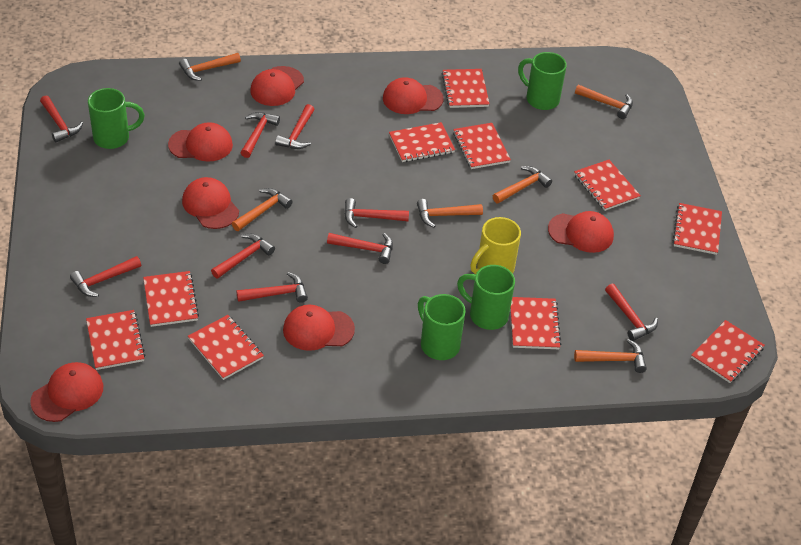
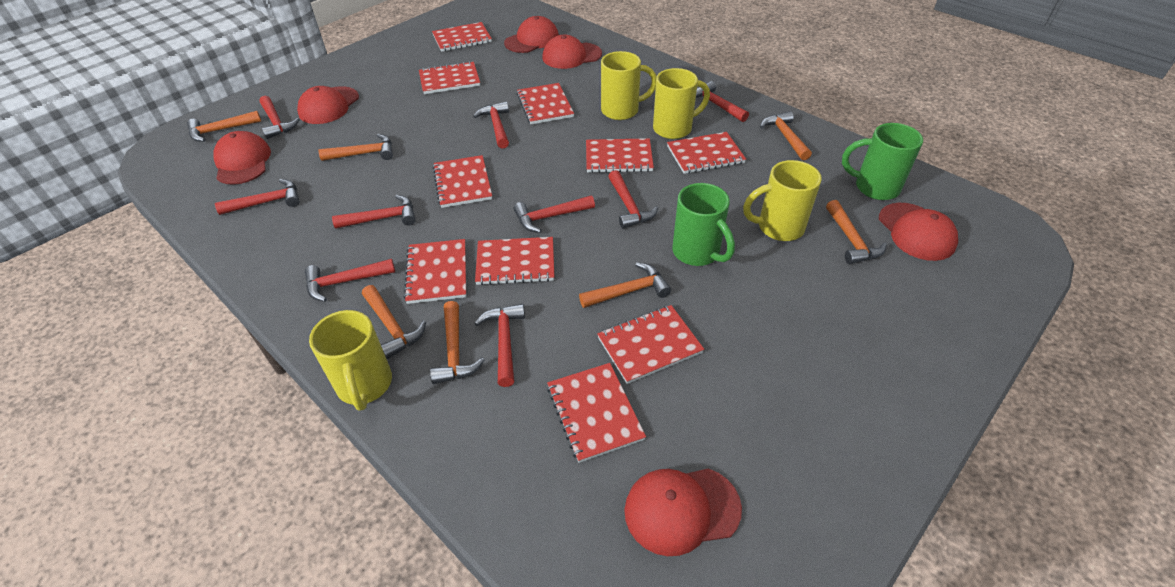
green mug: 4 -> 2
orange hammer: 6 -> 7
red cap: 7 -> 6
yellow mug: 1 -> 4

